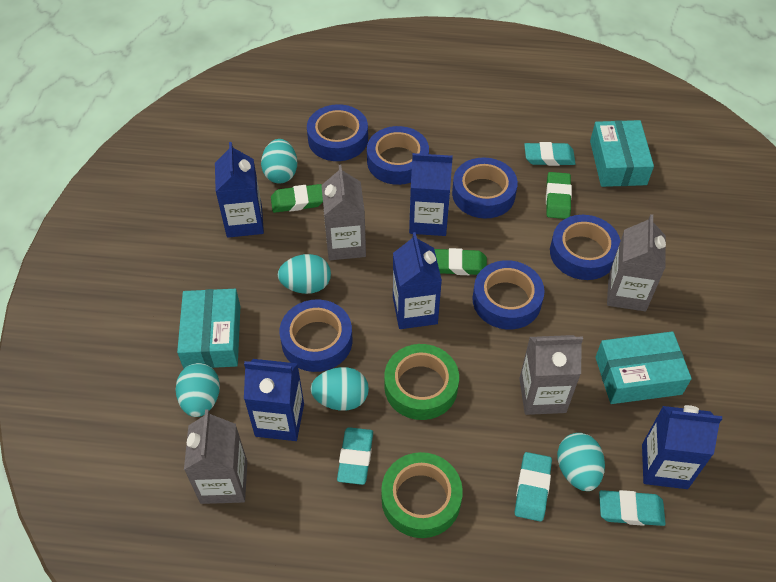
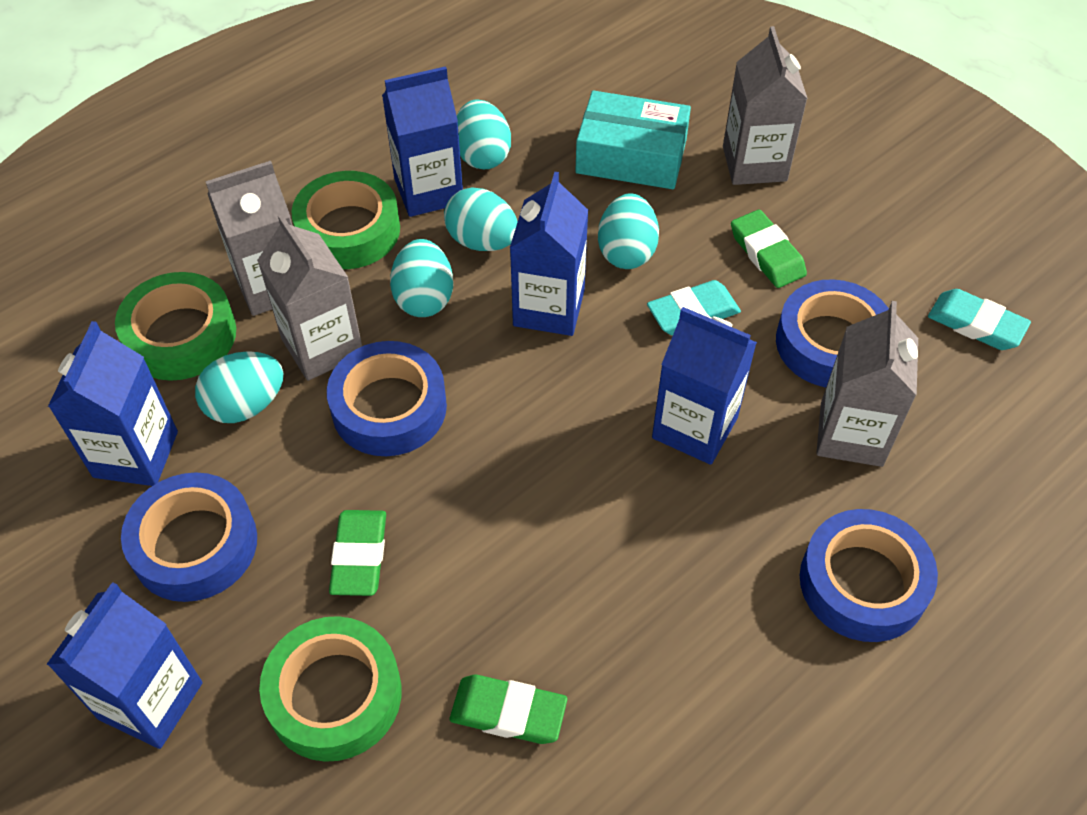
blue tape: 6 -> 4
green tape: 2 -> 3
turquoise box: 3 -> 1
turquoise eraser: 4 -> 2

